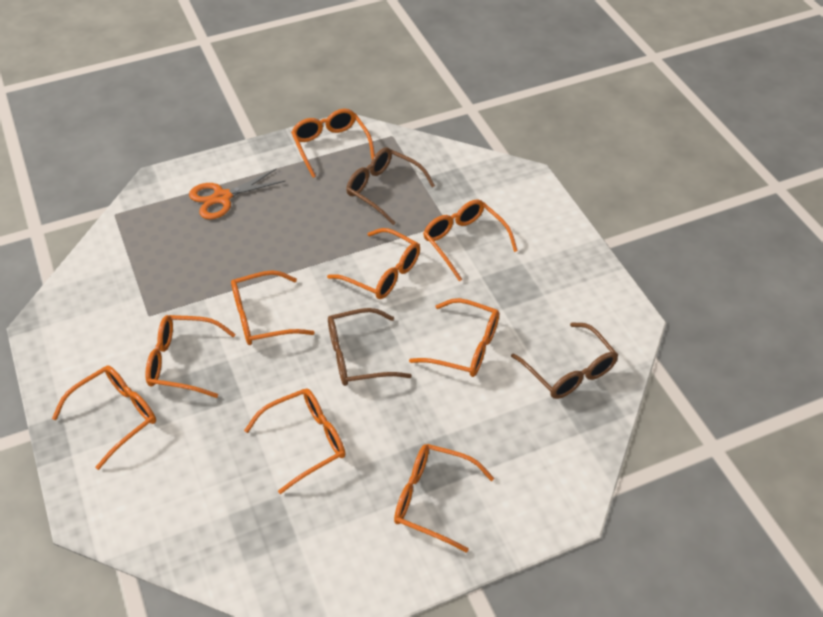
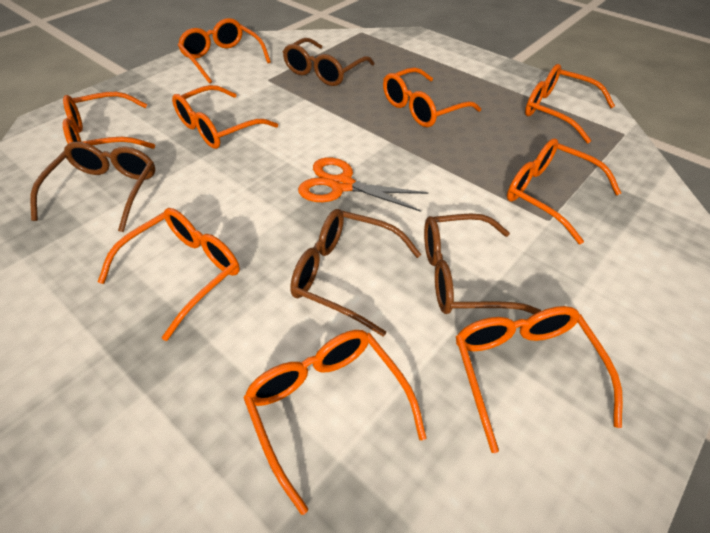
brown glasses: 3 -> 4

